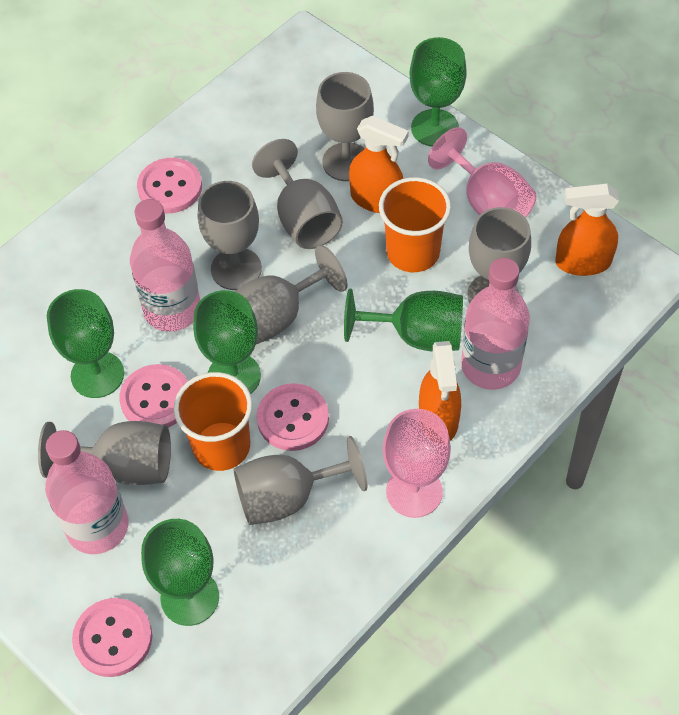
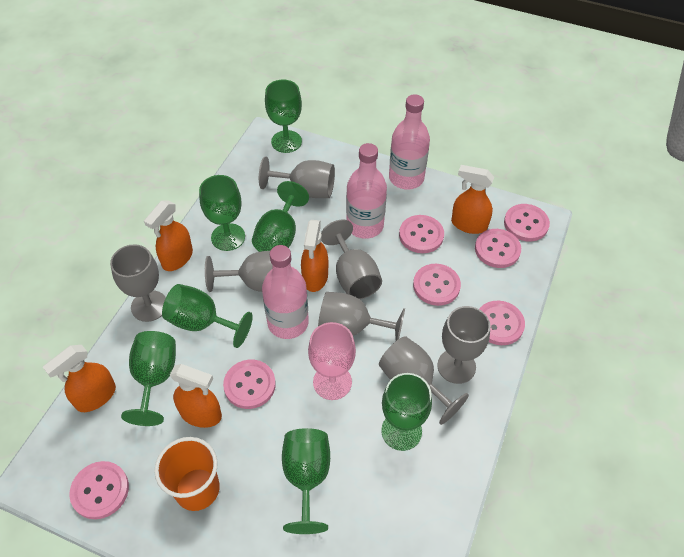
green goblet: 5 -> 7
orange cup: 2 -> 1
orange spray bottle: 3 -> 5
pink button: 4 -> 7
pink goblet: 2 -> 1

